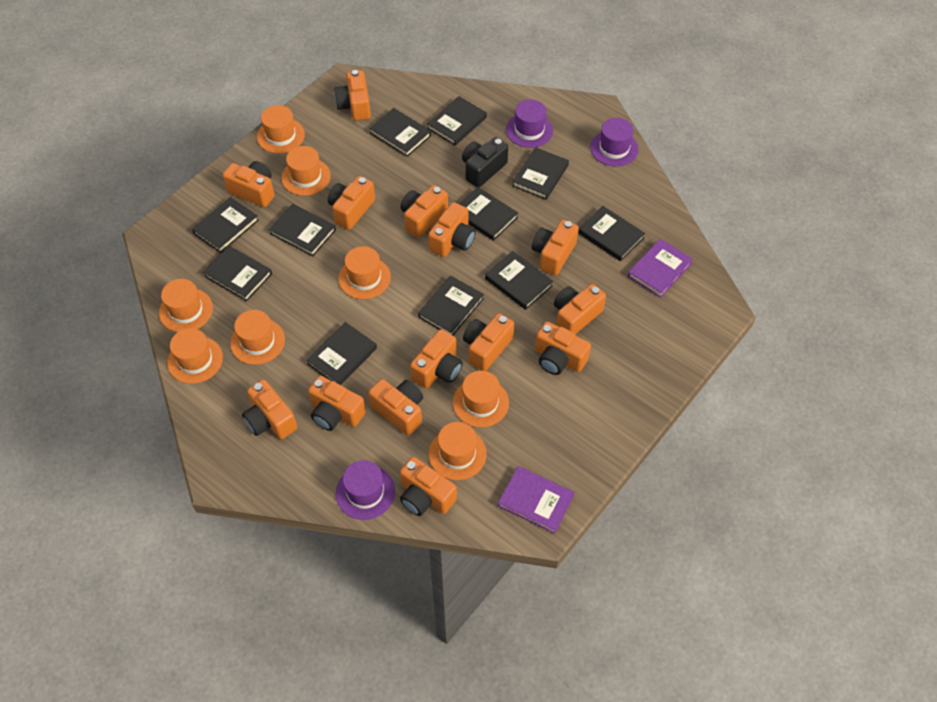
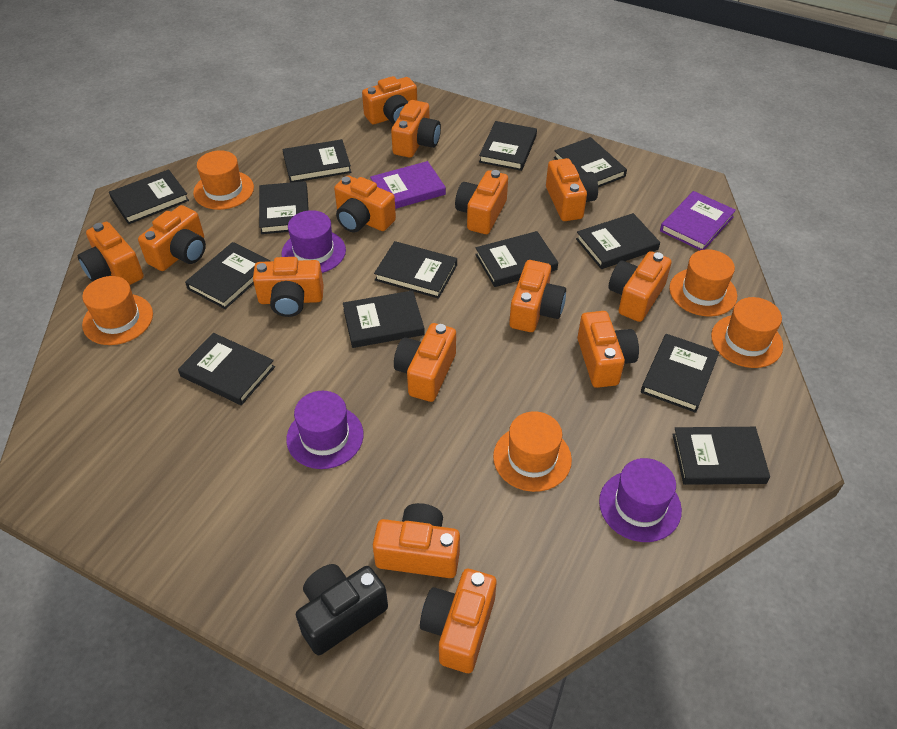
black book: 11 -> 13
orange hat: 8 -> 5

